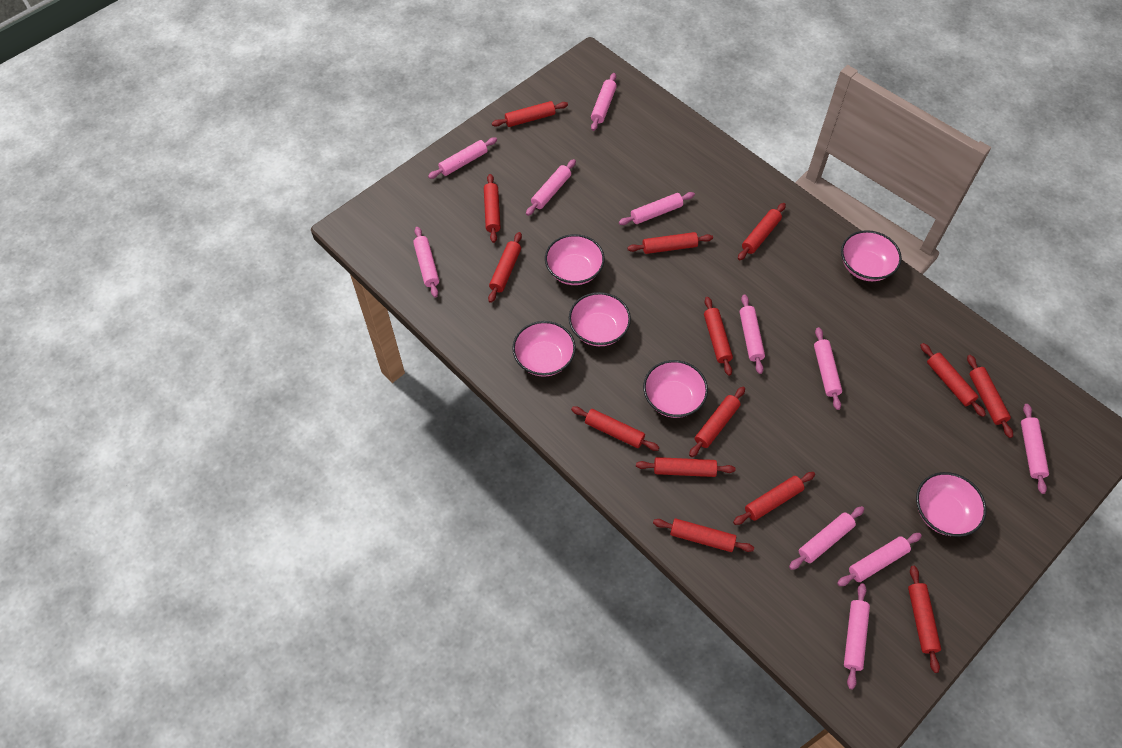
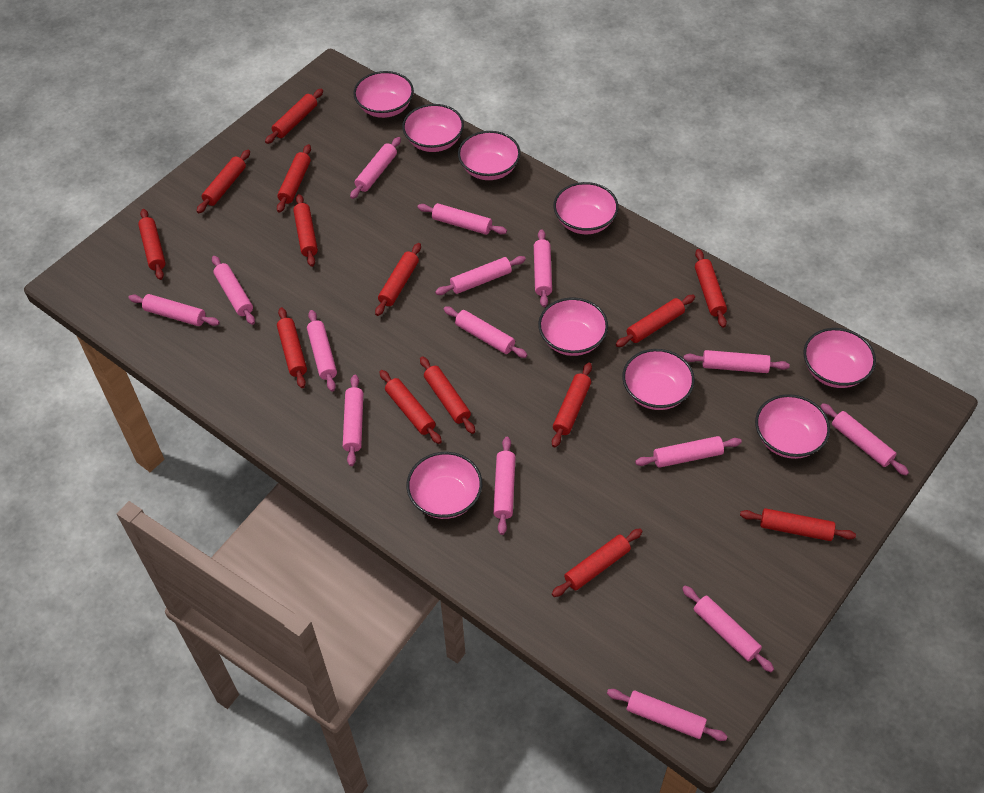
pink bowl: 6 -> 9
pink rolling pin: 11 -> 15

